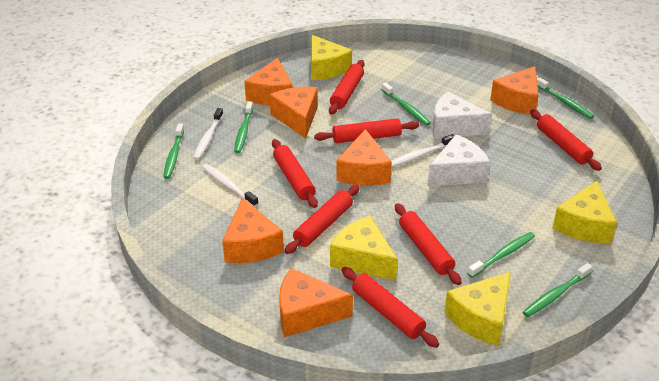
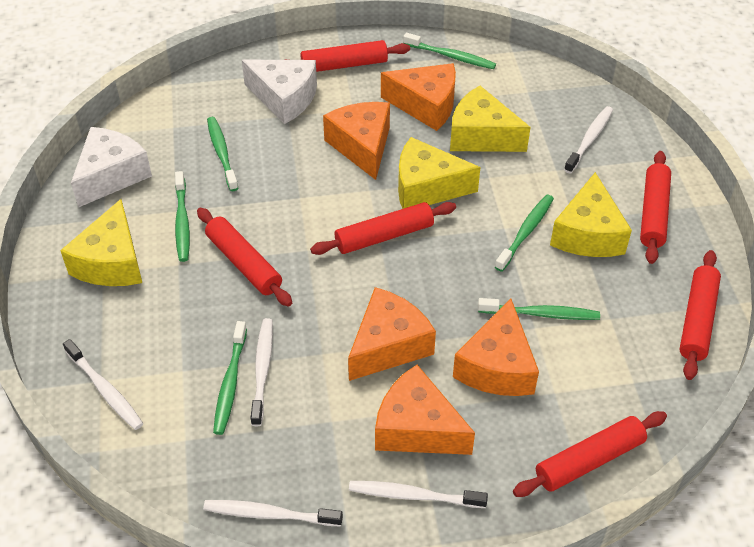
orange cheese: 6 -> 5
red rolling pin: 7 -> 6
white toothbrush: 3 -> 5

